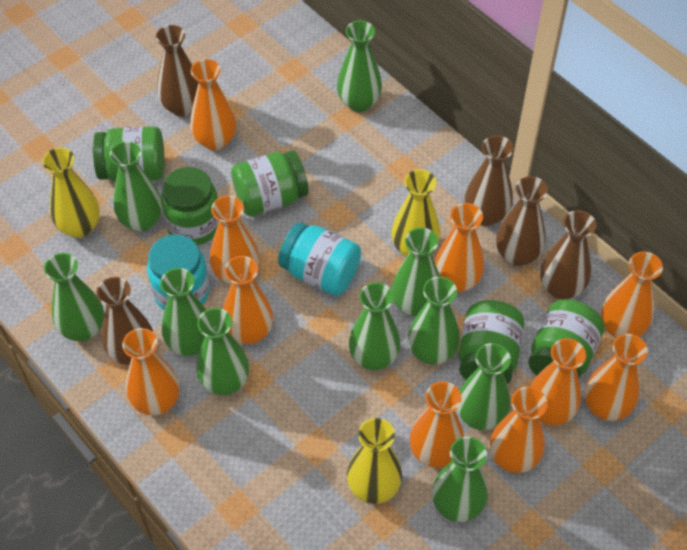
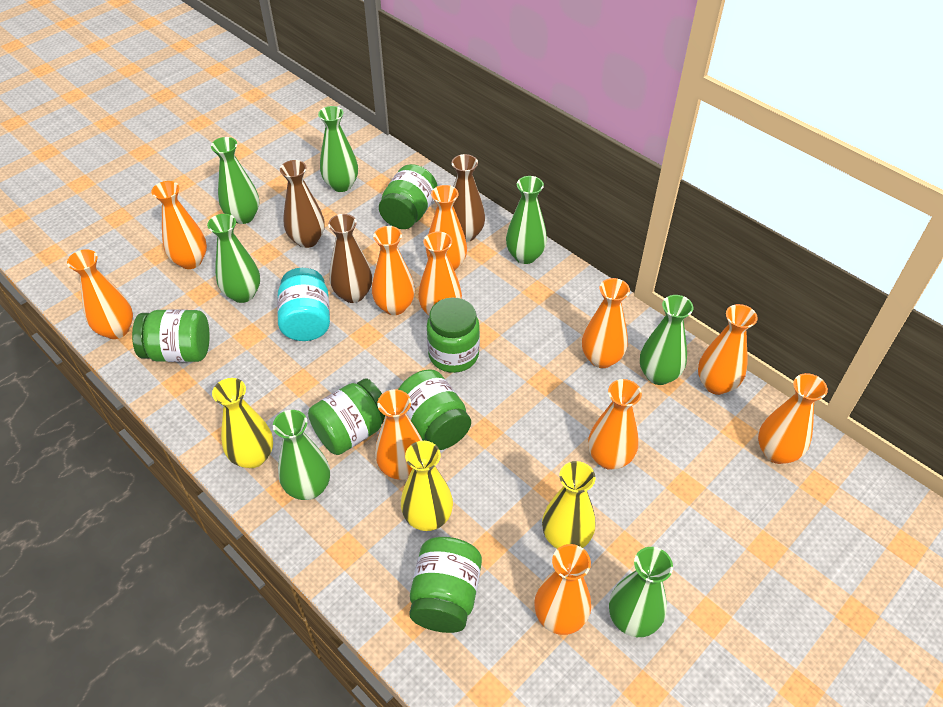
brown vase: 5 -> 3
green jar: 5 -> 6
green vase: 10 -> 7
orange vase: 10 -> 11
turquoise jar: 2 -> 1

